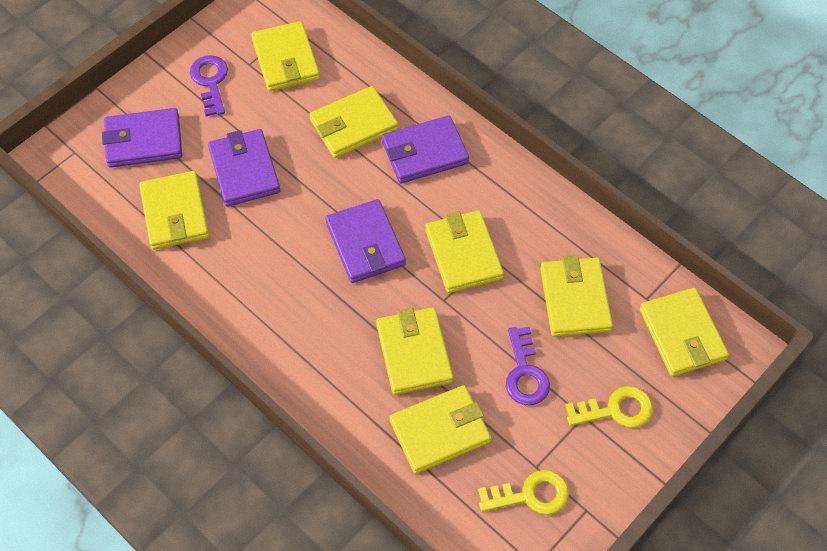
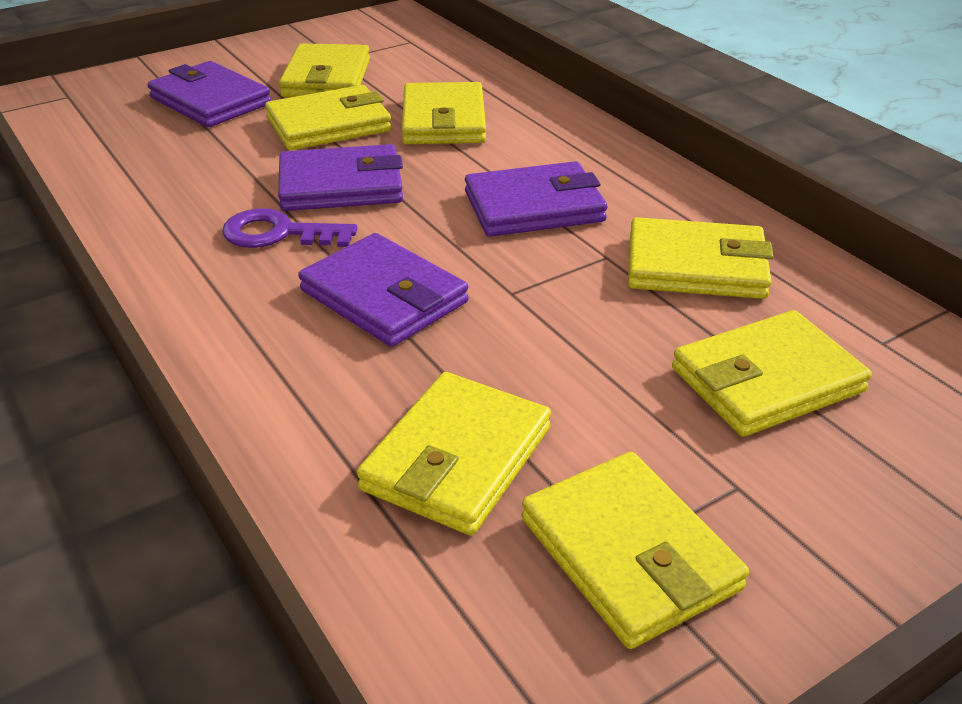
purple key: 2 -> 1
yellow key: 2 -> 0
yellow wallet: 8 -> 7

